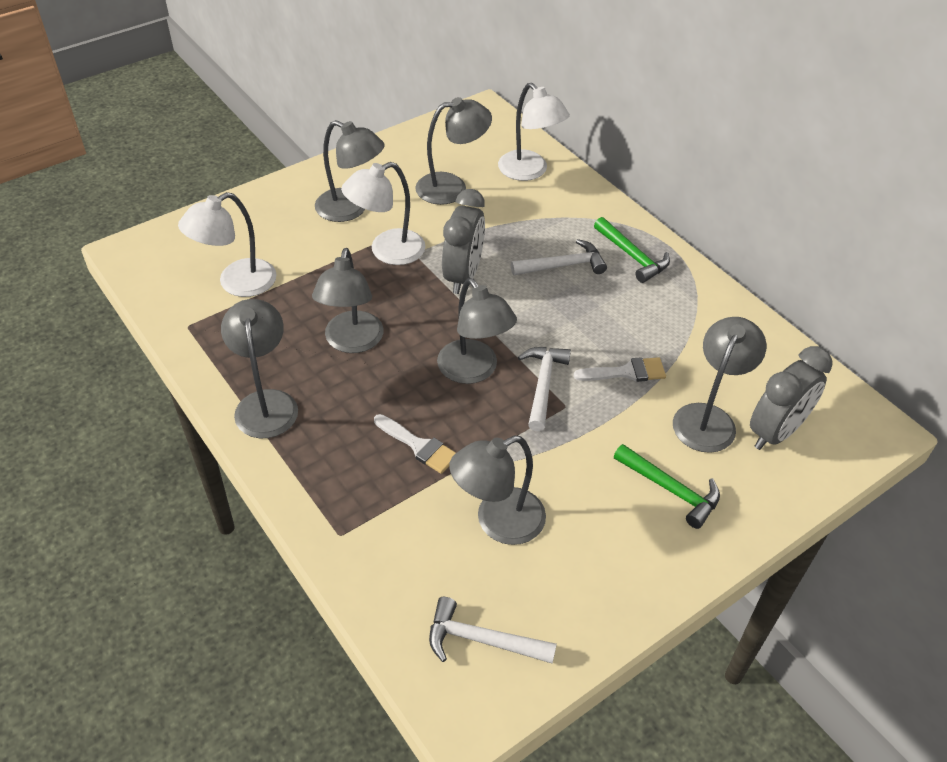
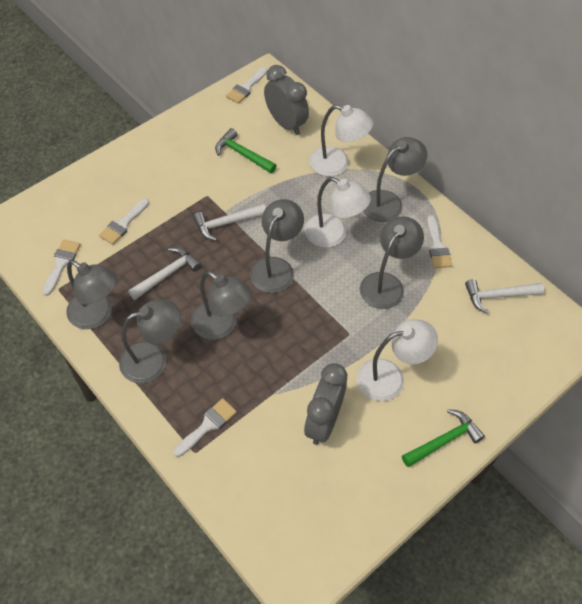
grey lamp: 7 -> 6
white brush: 2 -> 5

